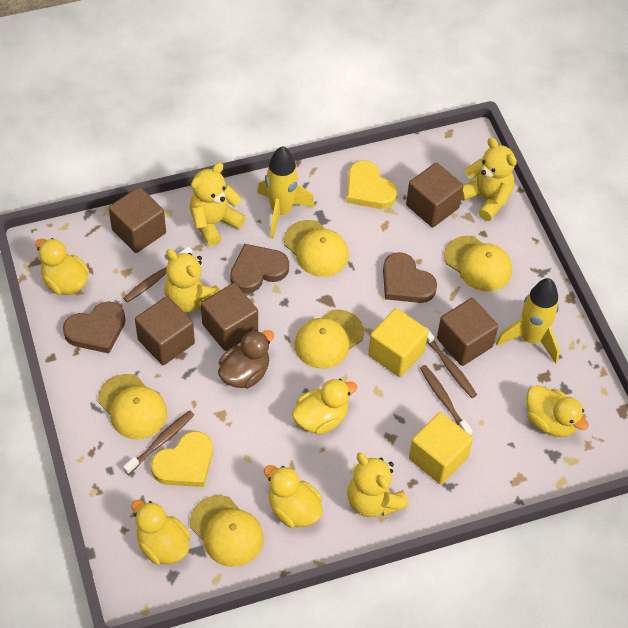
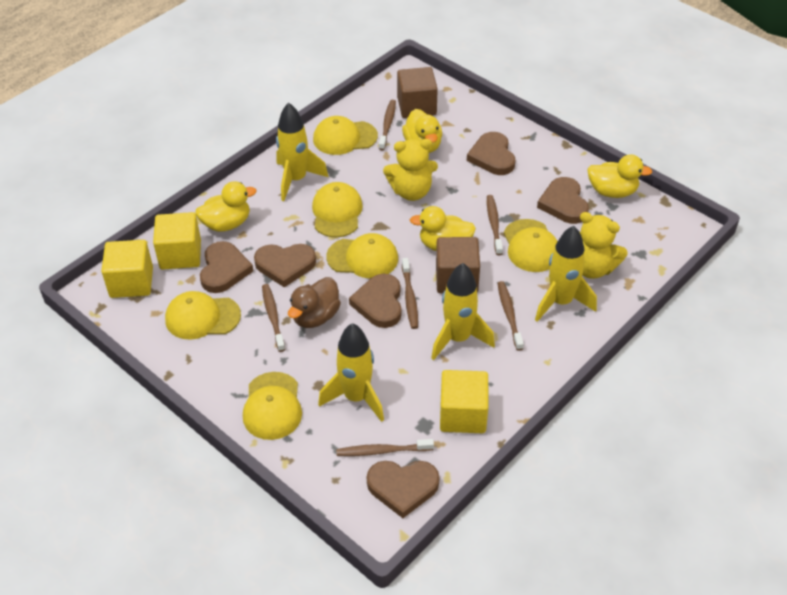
brown cube: 5 -> 2
brown heart: 3 -> 6
brown toothbrush: 4 -> 6
yellow cap: 5 -> 6
yellow cube: 2 -> 3
yellow duck: 5 -> 4
yellow heart: 2 -> 0
yellow rocket: 2 -> 4
yellow teddy bear: 4 -> 2

